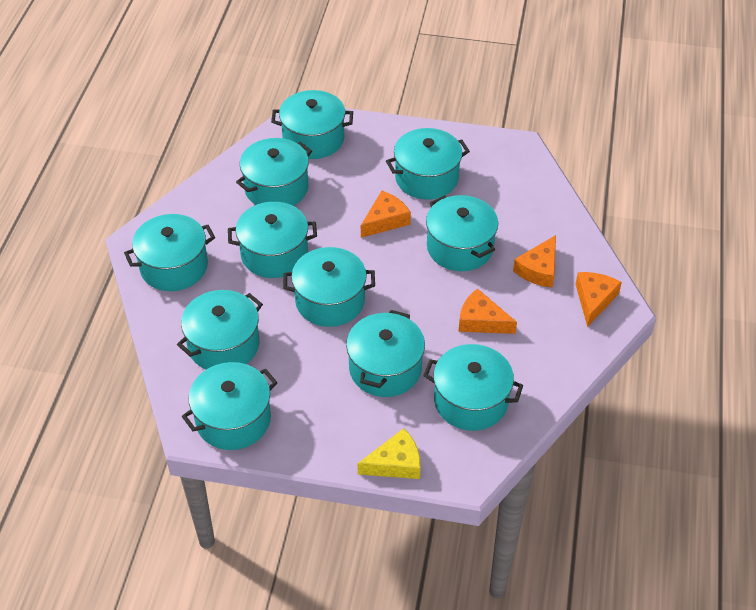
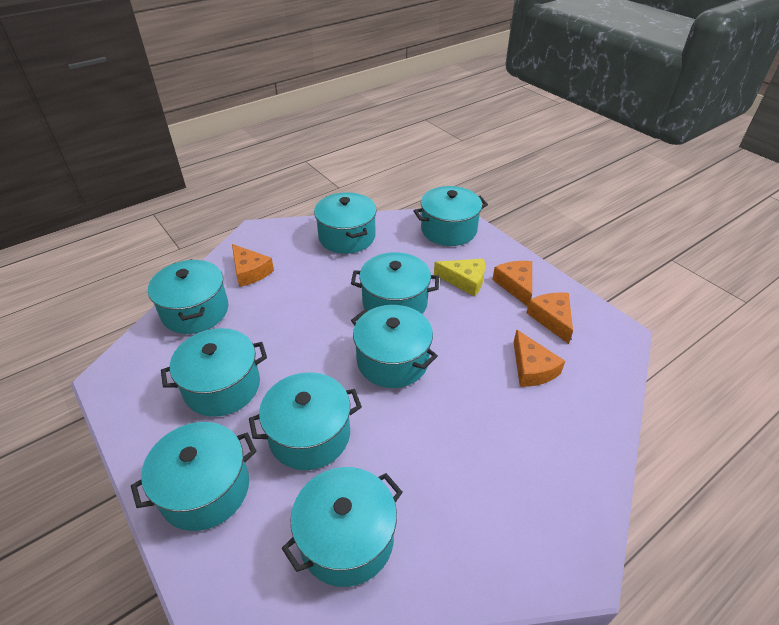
turquoise pot: 11 -> 9

